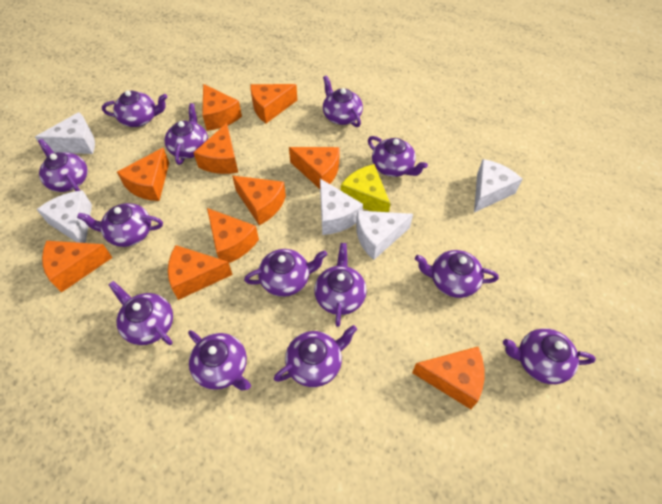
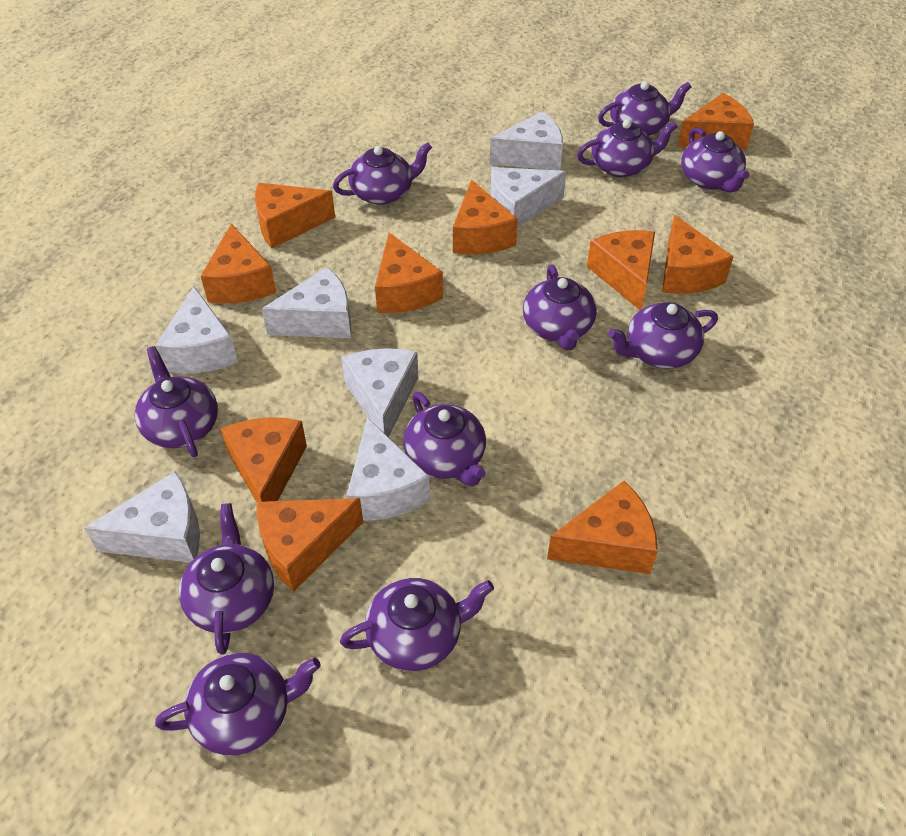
purple teapot: 13 -> 11
white cheese: 5 -> 7
yellow cheese: 1 -> 0

